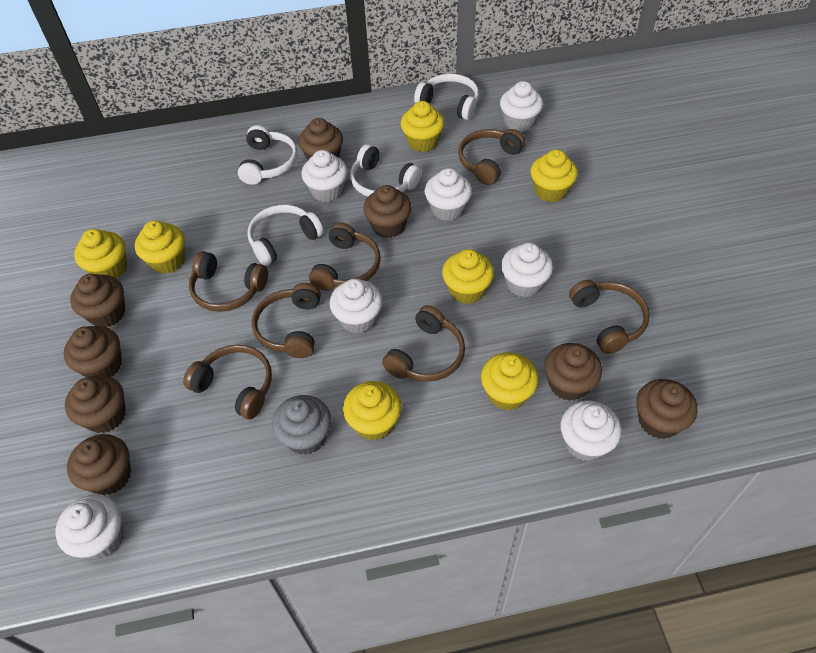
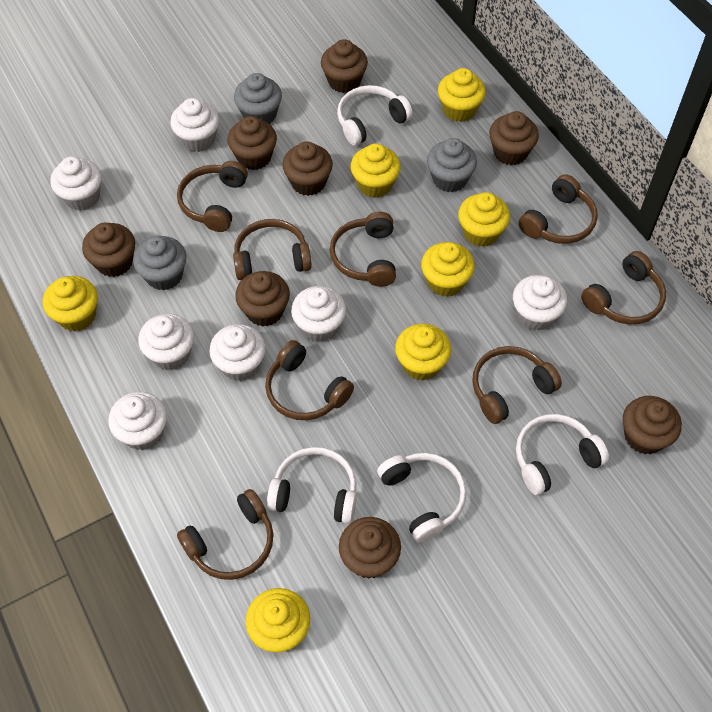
brown headphones: 7 -> 8
grey cupcake: 1 -> 3

